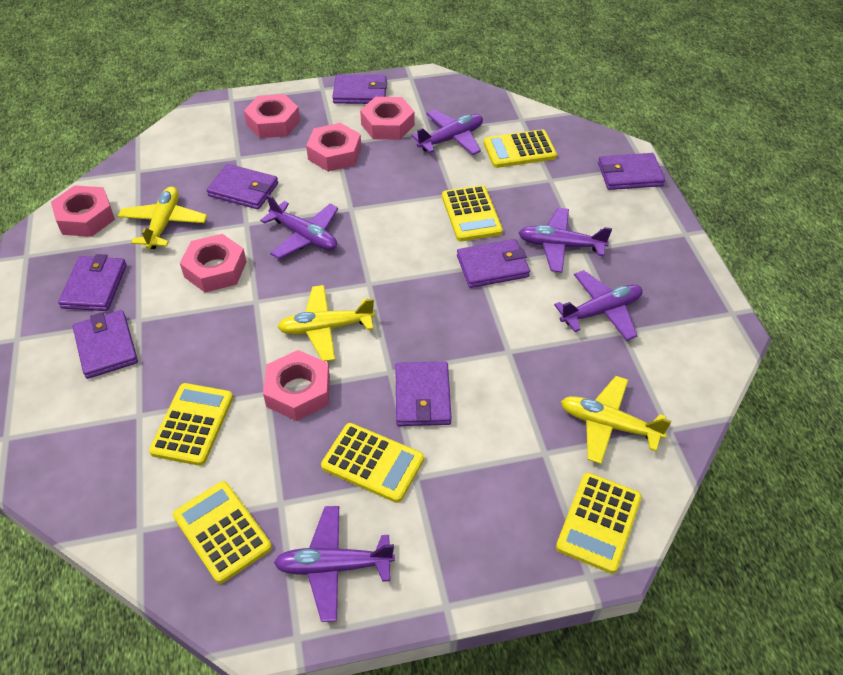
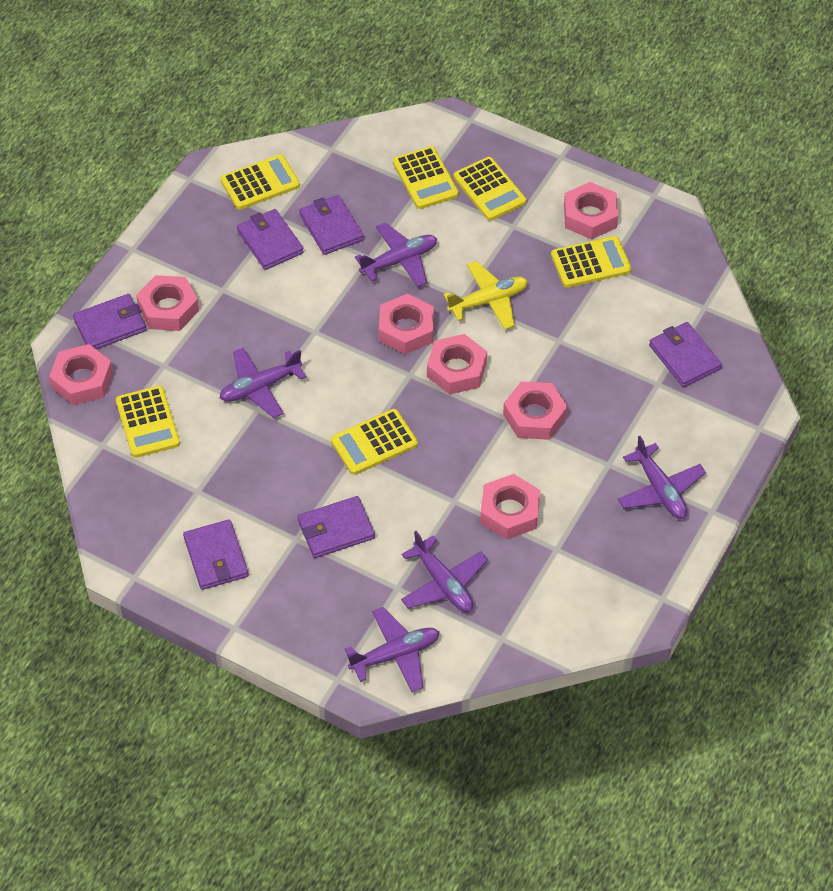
pink nut: 6 -> 7
purple wallet: 7 -> 6
yellow plane: 3 -> 1

